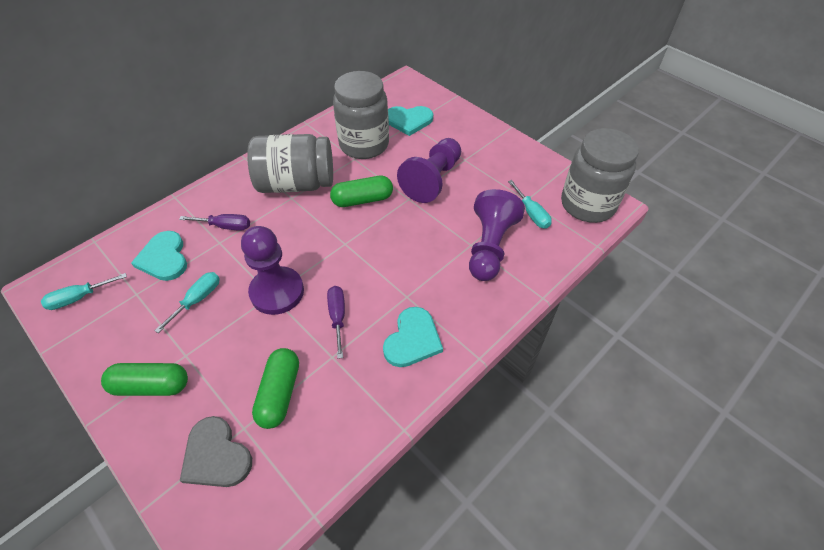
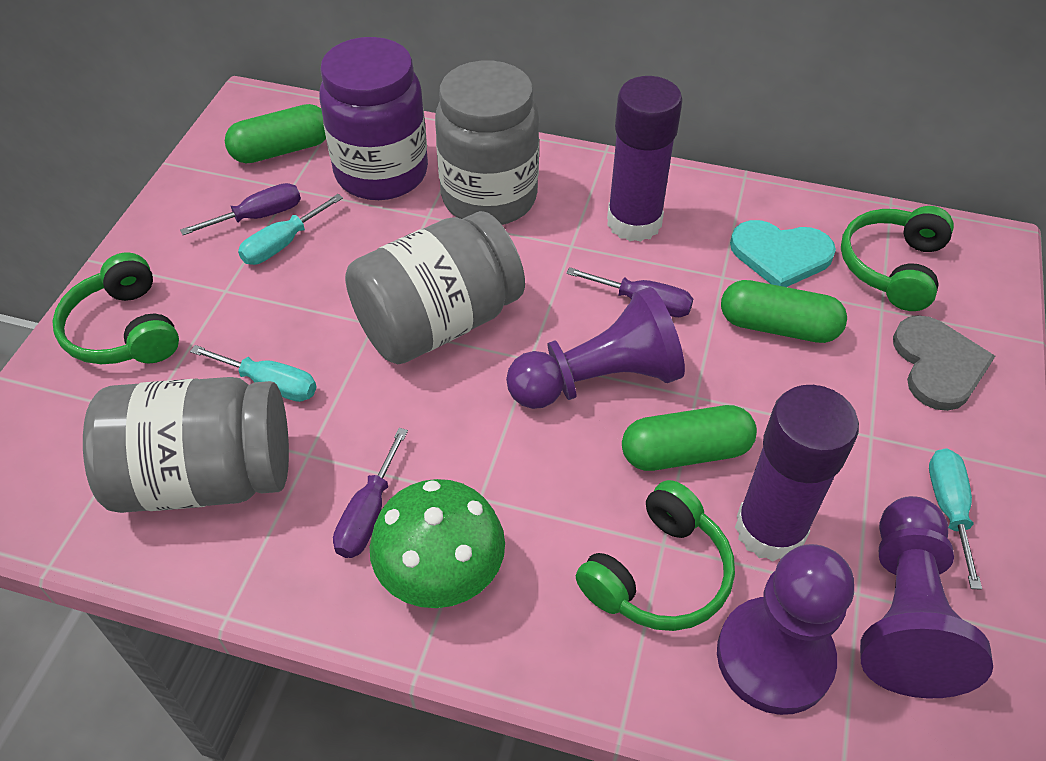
green headphones: 0 -> 3
green mushroom: 0 -> 1
purple glue stick: 0 -> 2
purple jar: 0 -> 1
purple screwdriver: 2 -> 3
turquoise heart: 3 -> 1

